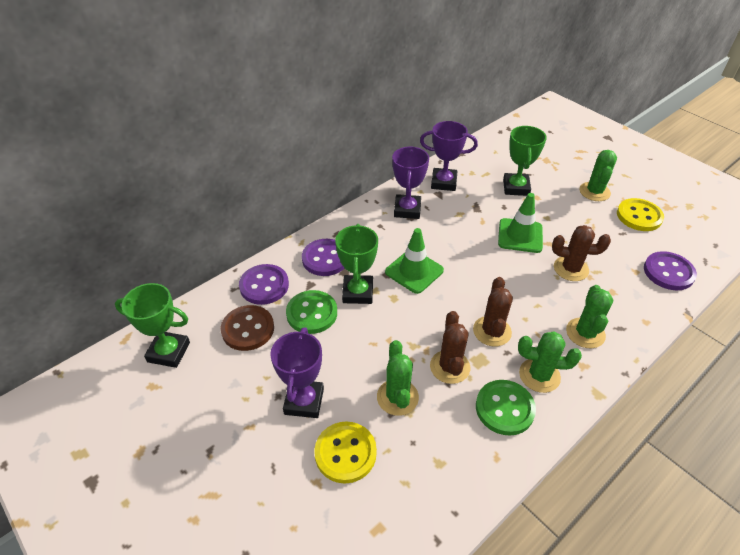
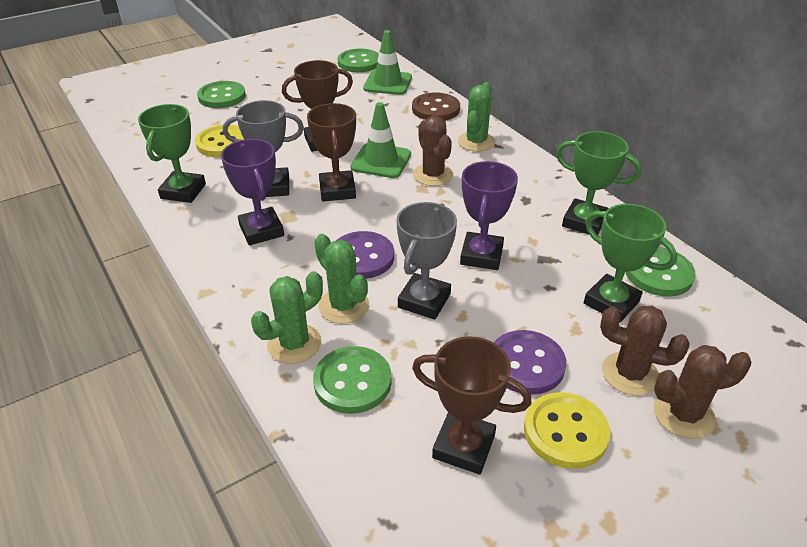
brown trophy: 0 -> 3
green button: 2 -> 4
green cactus: 4 -> 3
grey trophy: 0 -> 2
purple button: 3 -> 2
purple trophy: 3 -> 2

